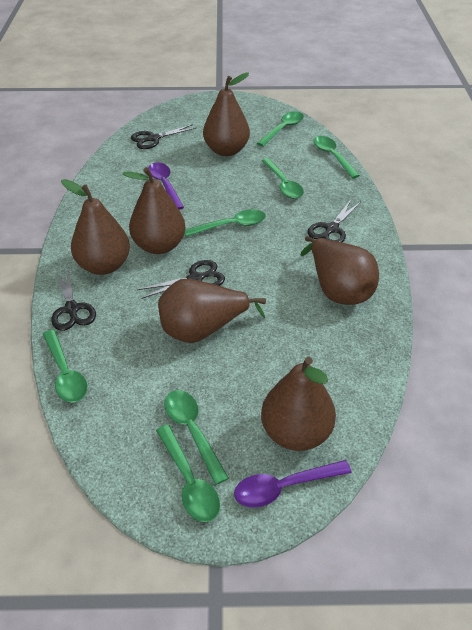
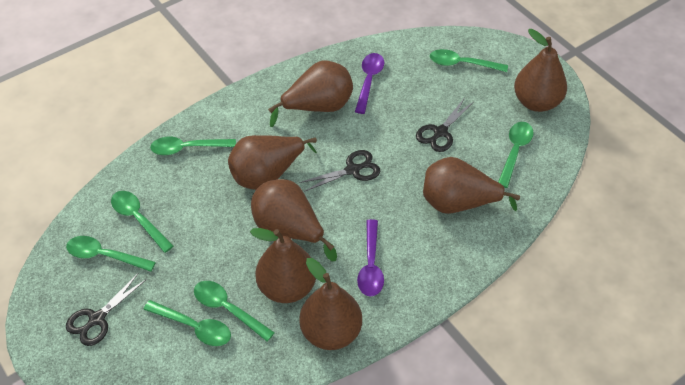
black scissors: 4 -> 3
brown pear: 6 -> 7

